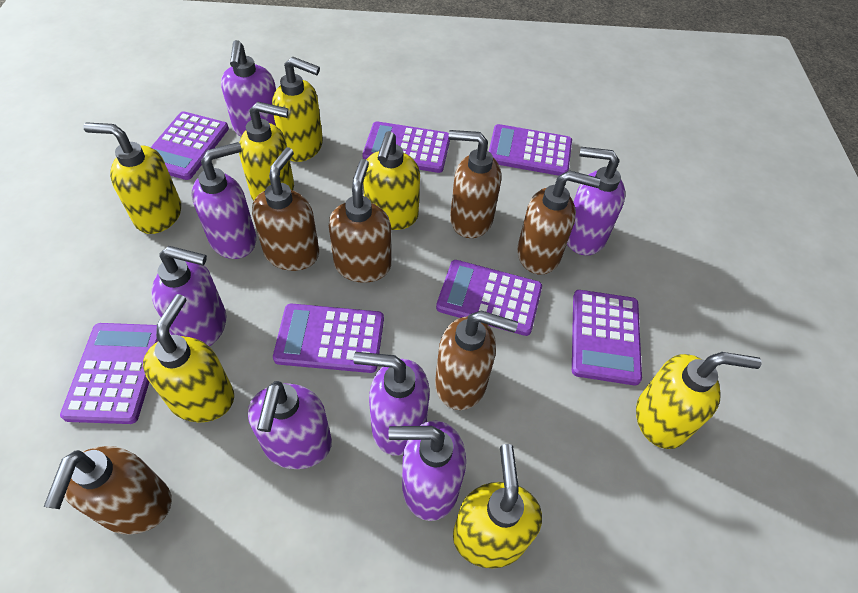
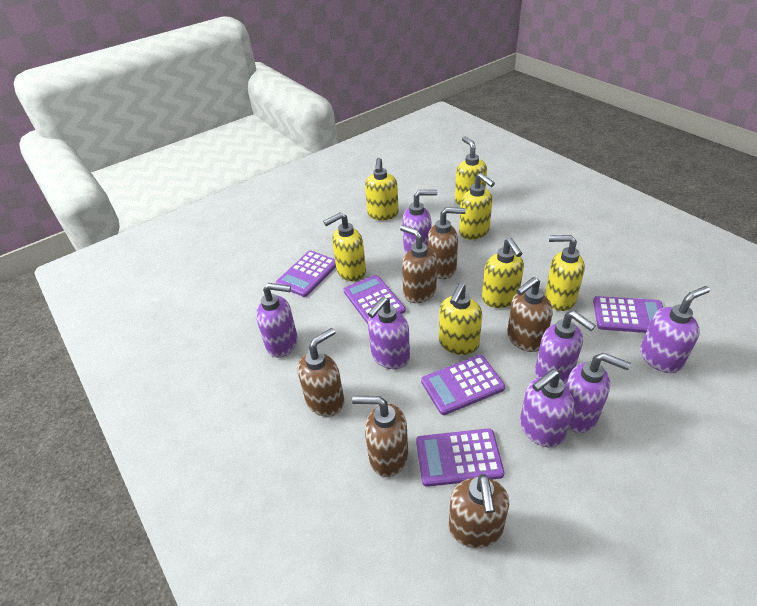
purple calculator: 7 -> 5

